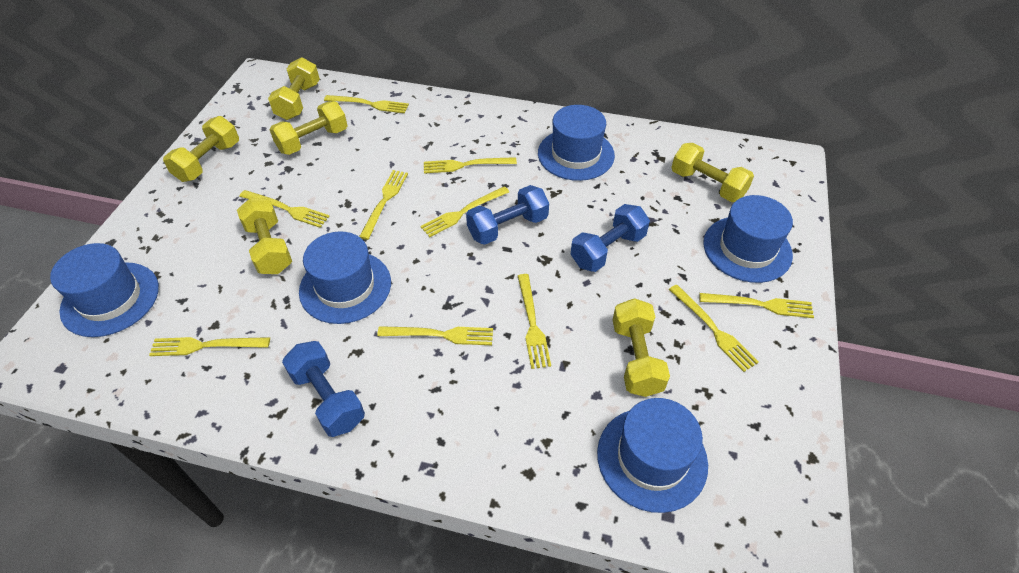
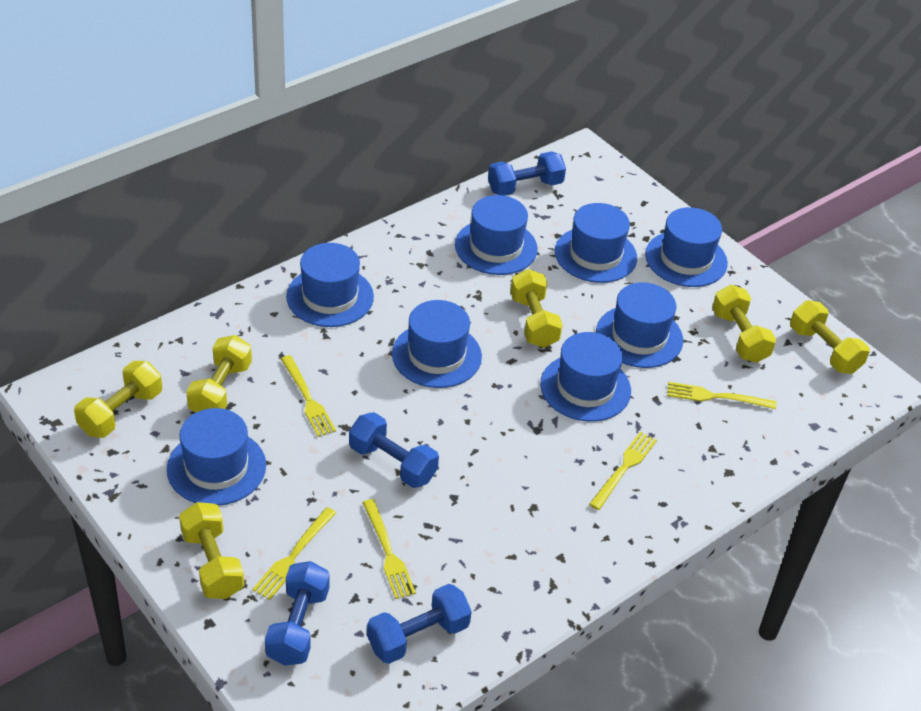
blue dumbbell: 3 -> 4
blue hat: 5 -> 8
yellow fork: 10 -> 5

